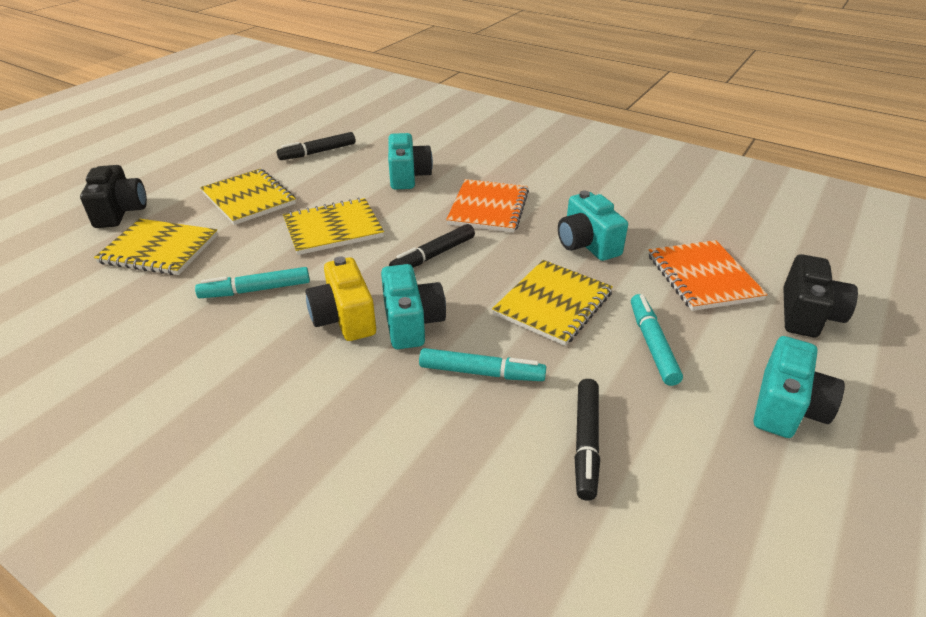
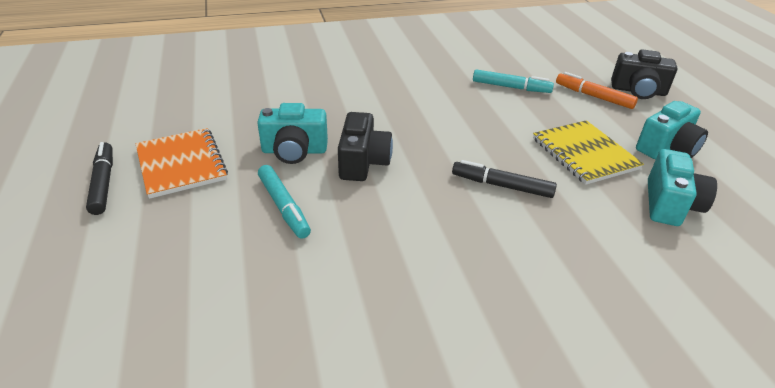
black marker: 3 -> 2
orange marker: 0 -> 1
orange notebook: 2 -> 1
turquoise camera: 4 -> 3
turquoise marker: 3 -> 2
yellow camera: 1 -> 0
yellow notebook: 4 -> 1

